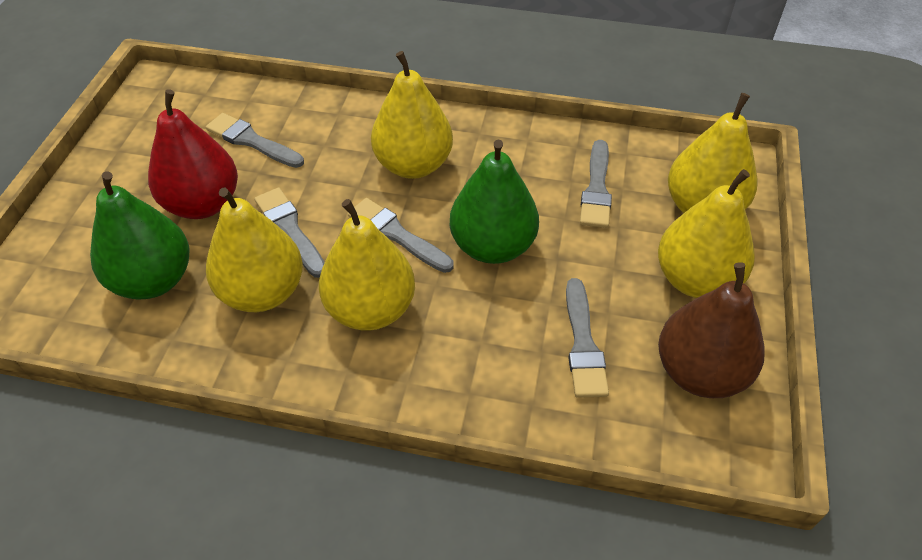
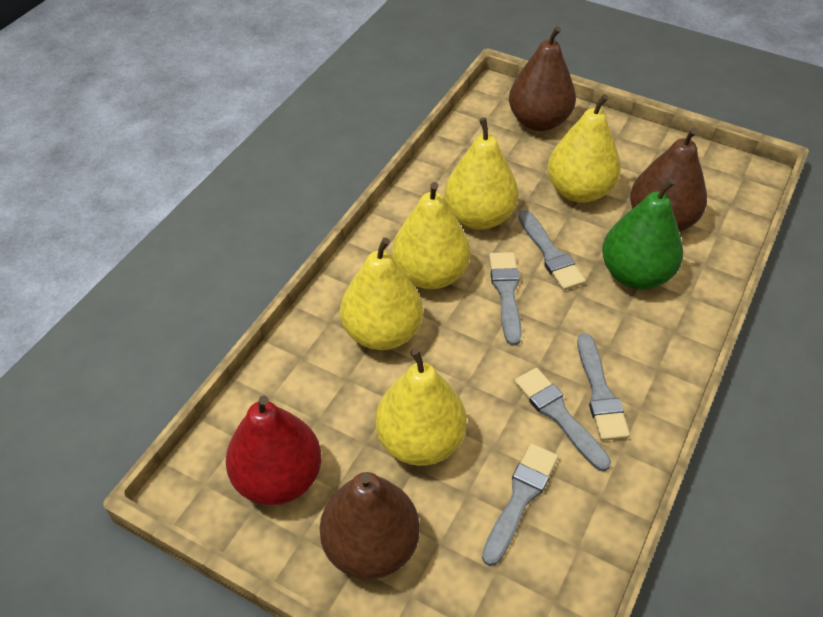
brown pear: 1 -> 3
green pear: 2 -> 1

